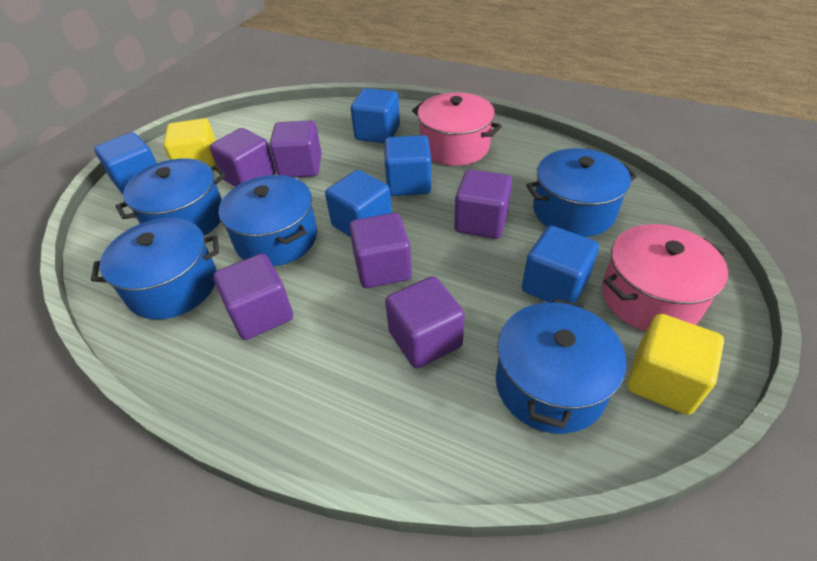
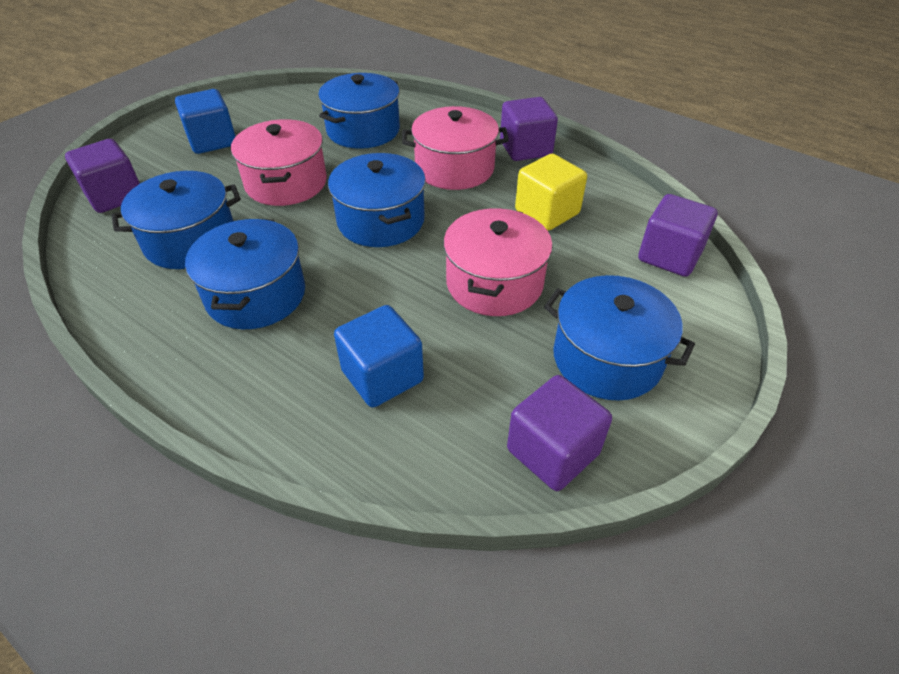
blue cube: 5 -> 2
pink pot: 2 -> 3
purple cube: 6 -> 4
yellow cube: 2 -> 1

